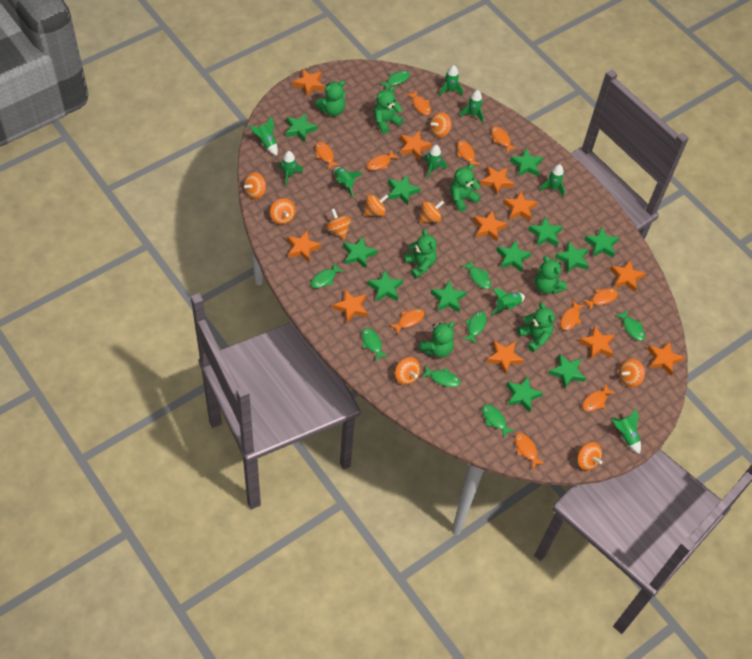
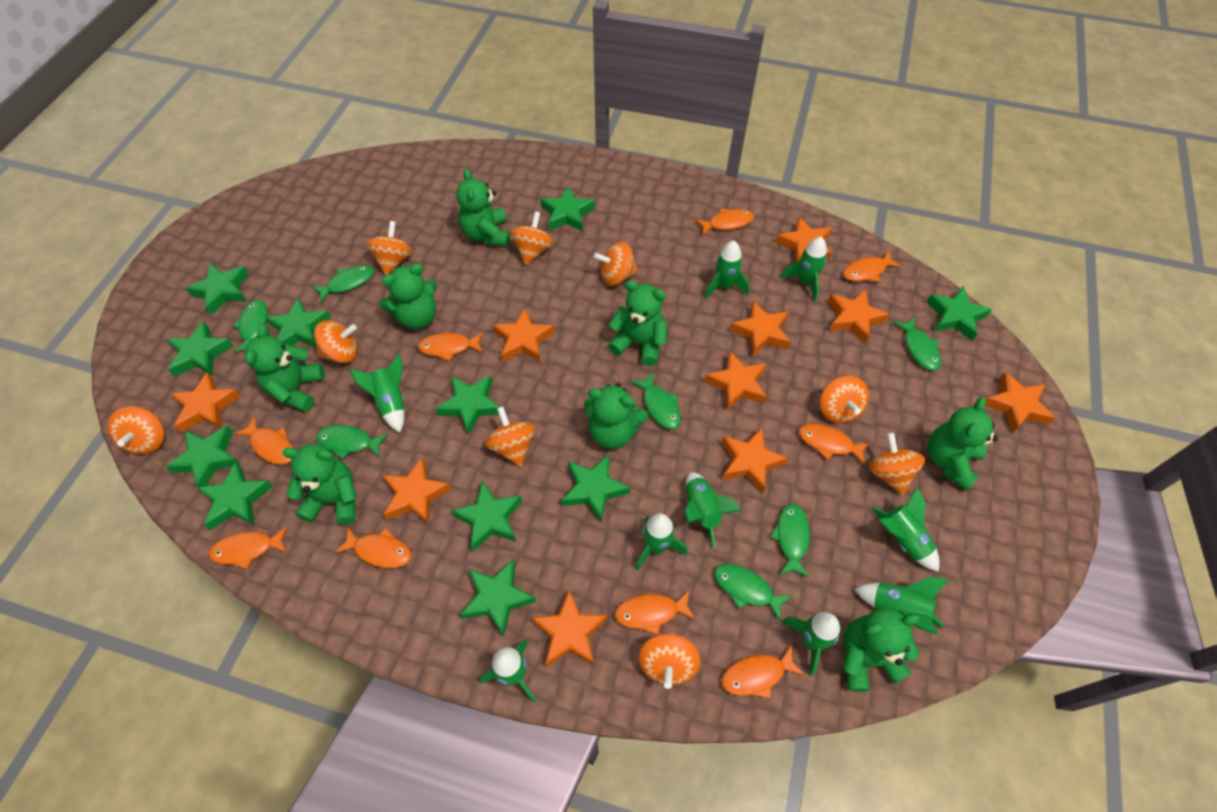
green fish: 8 -> 7
green star: 12 -> 11
green teddy bear: 7 -> 8
orange fish: 10 -> 9
orange star: 11 -> 10

